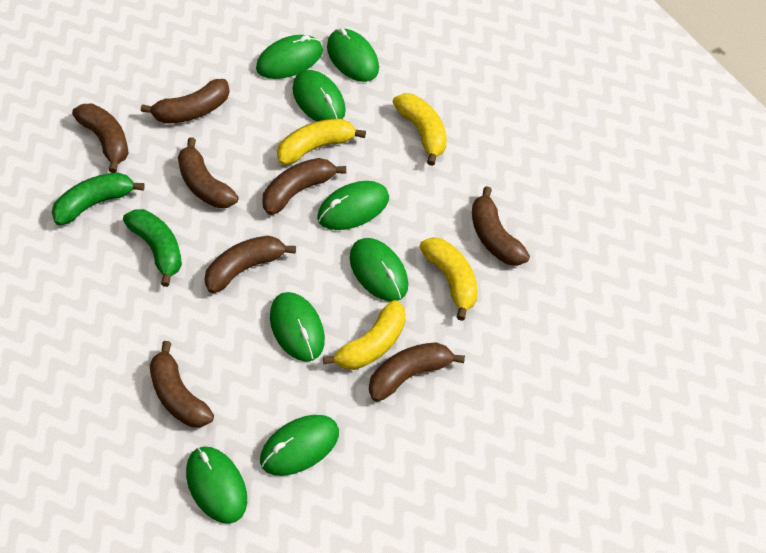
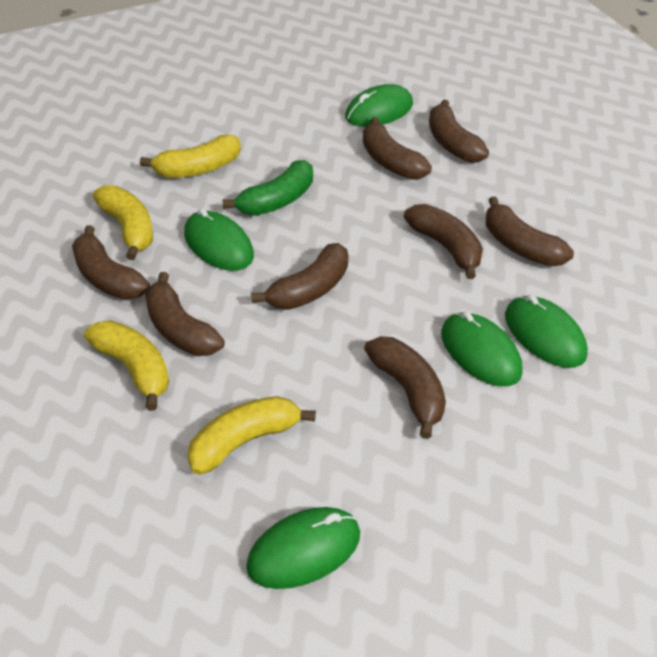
green banana: 2 -> 1
green mouse: 8 -> 5

